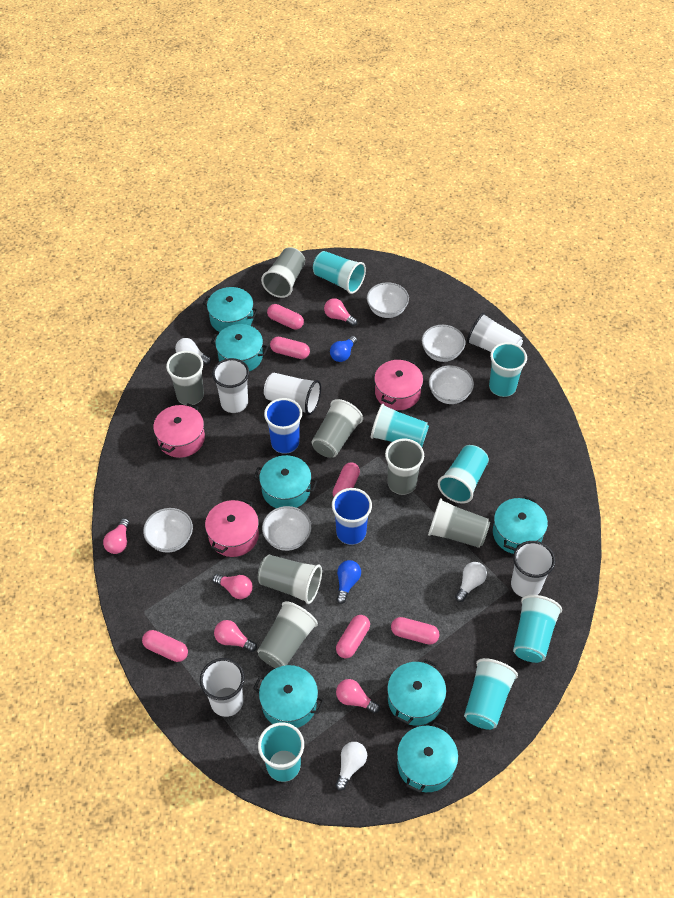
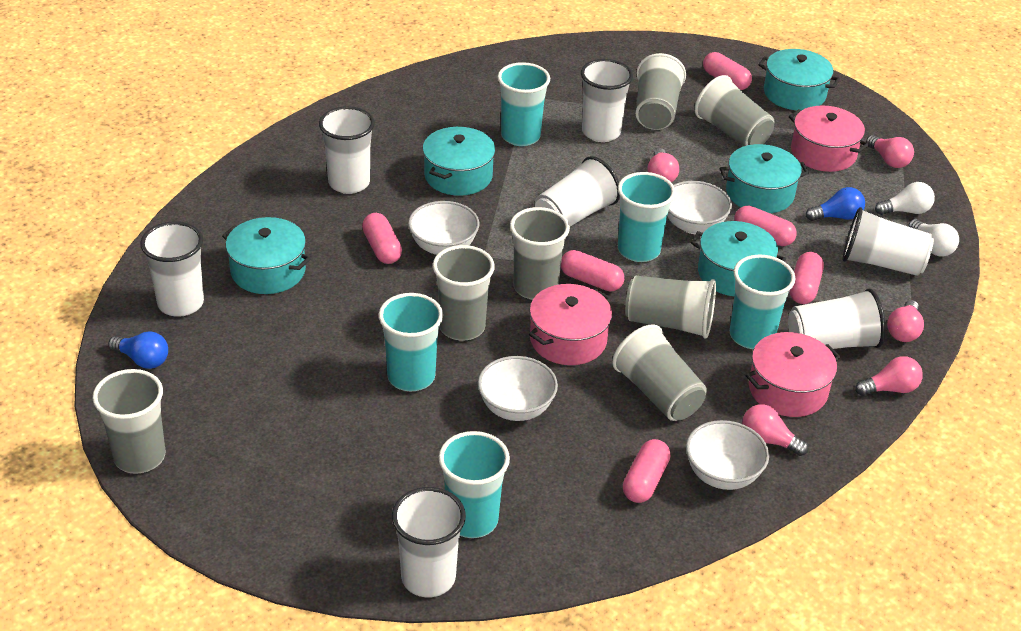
blue cup: 2 -> 0
turquoise cup: 7 -> 5
turquoise pot: 7 -> 5
white bowl: 5 -> 4
white cup: 5 -> 7
white light bulb: 3 -> 2

